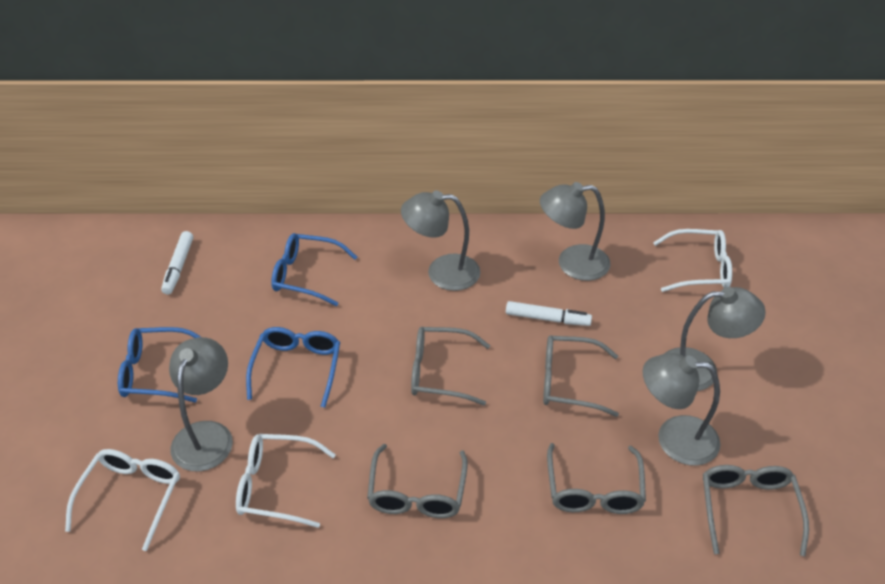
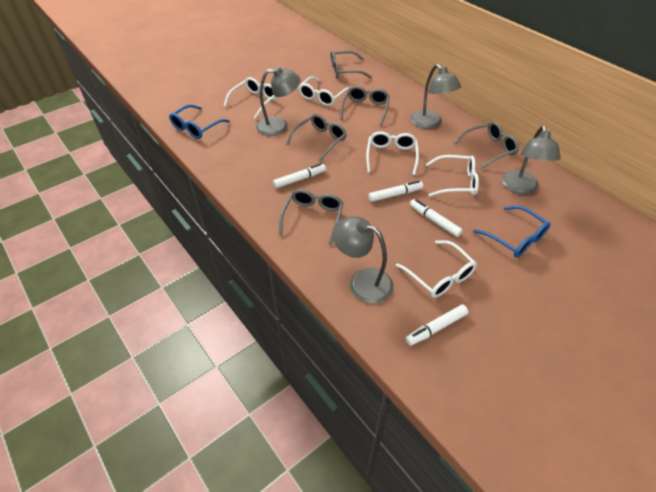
blue glasses: 3 -> 2
grey lamp: 5 -> 4
white glasses: 3 -> 5
white marker: 2 -> 4

